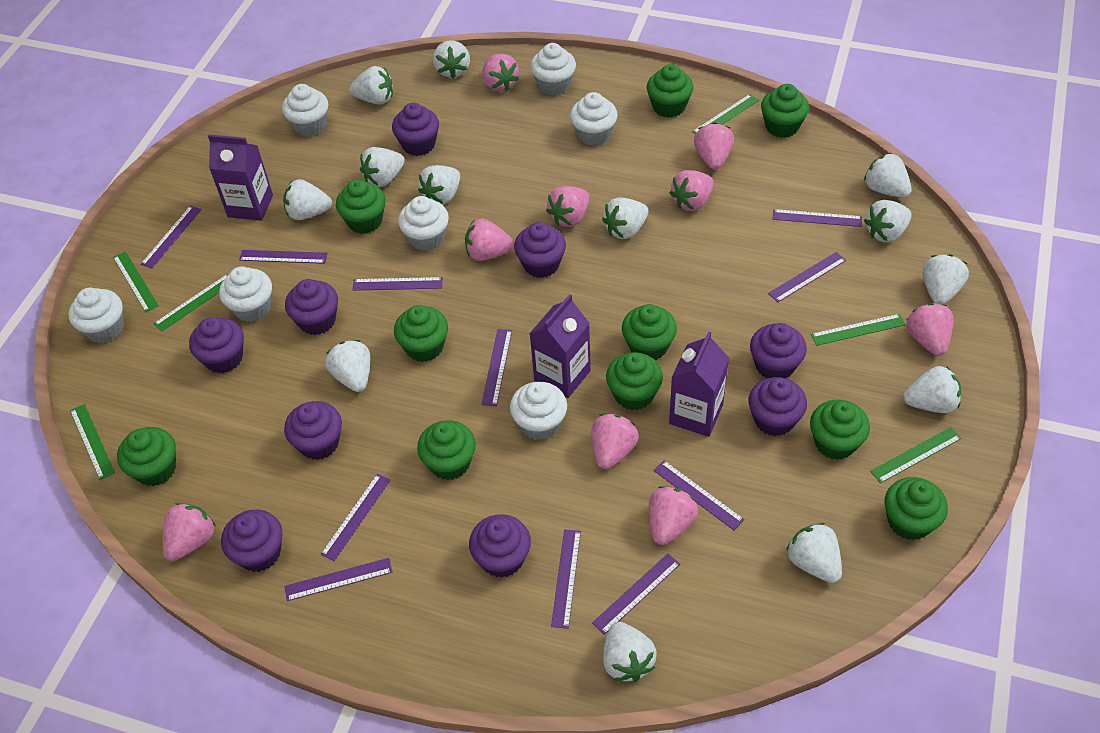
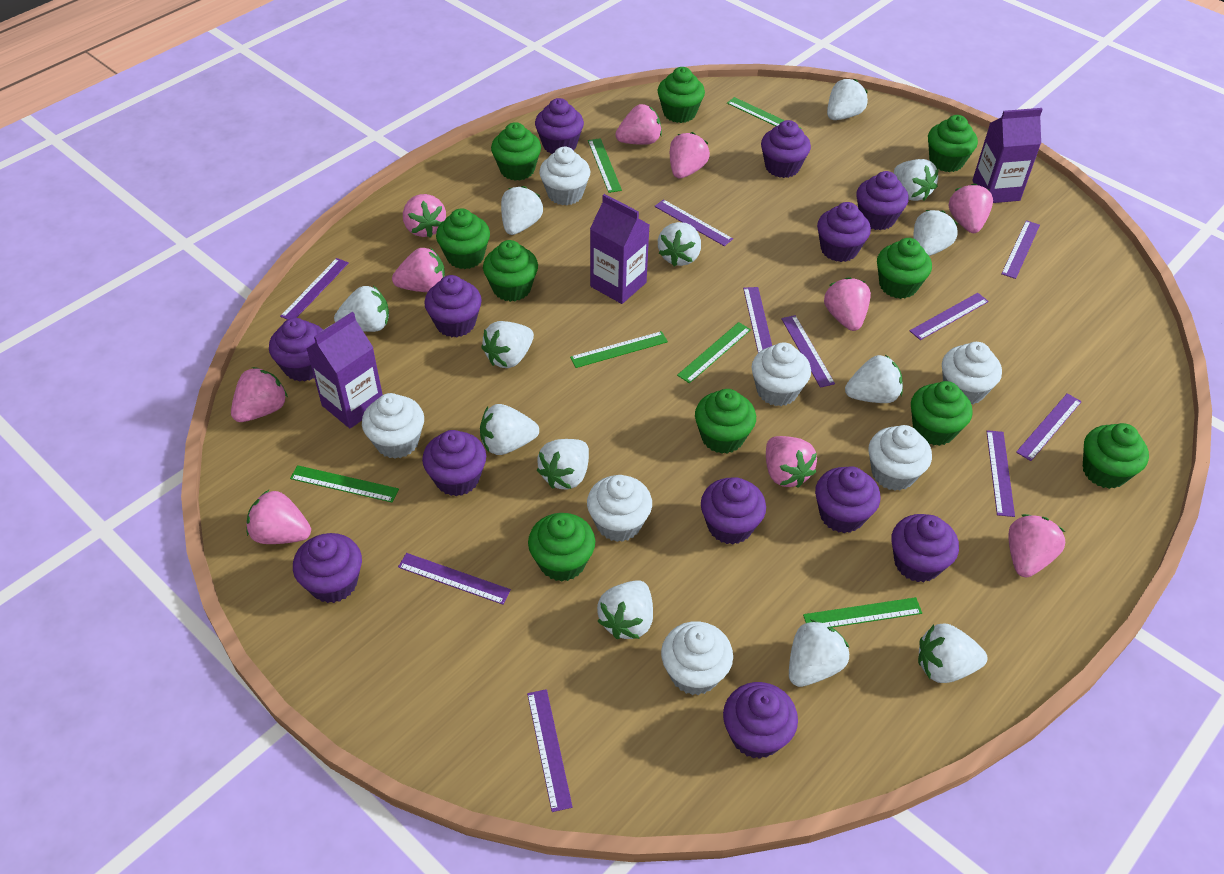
pink strawberry: 9 -> 10
purple cupcake: 9 -> 12
purple ruler: 11 -> 10

